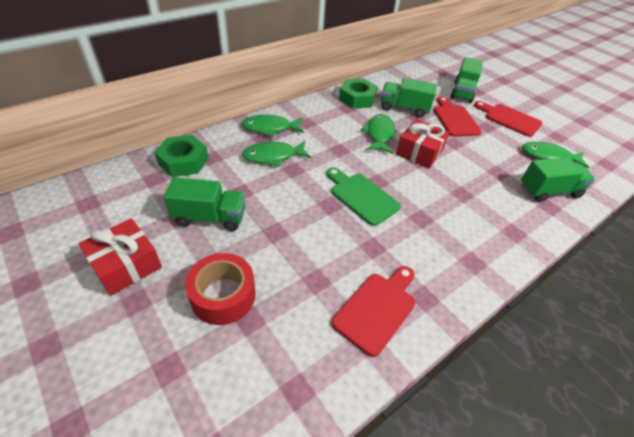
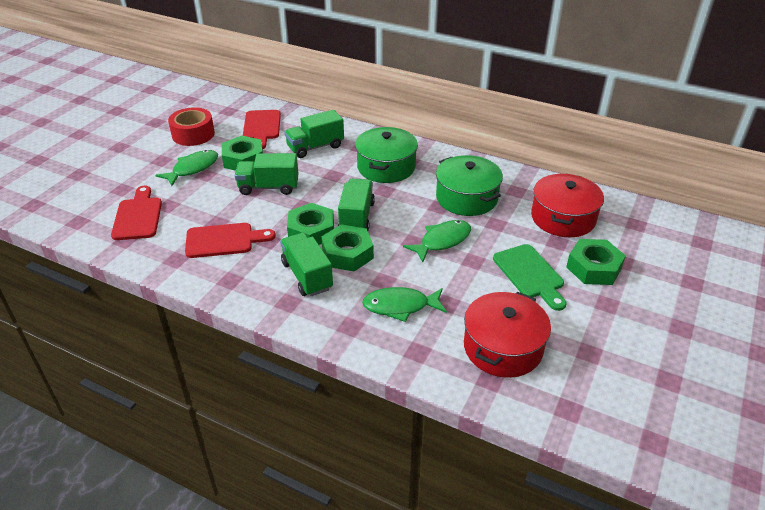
green fish: 4 -> 3
green nut: 2 -> 4
green pot: 0 -> 2
red gift: 2 -> 0
red pot: 0 -> 2

